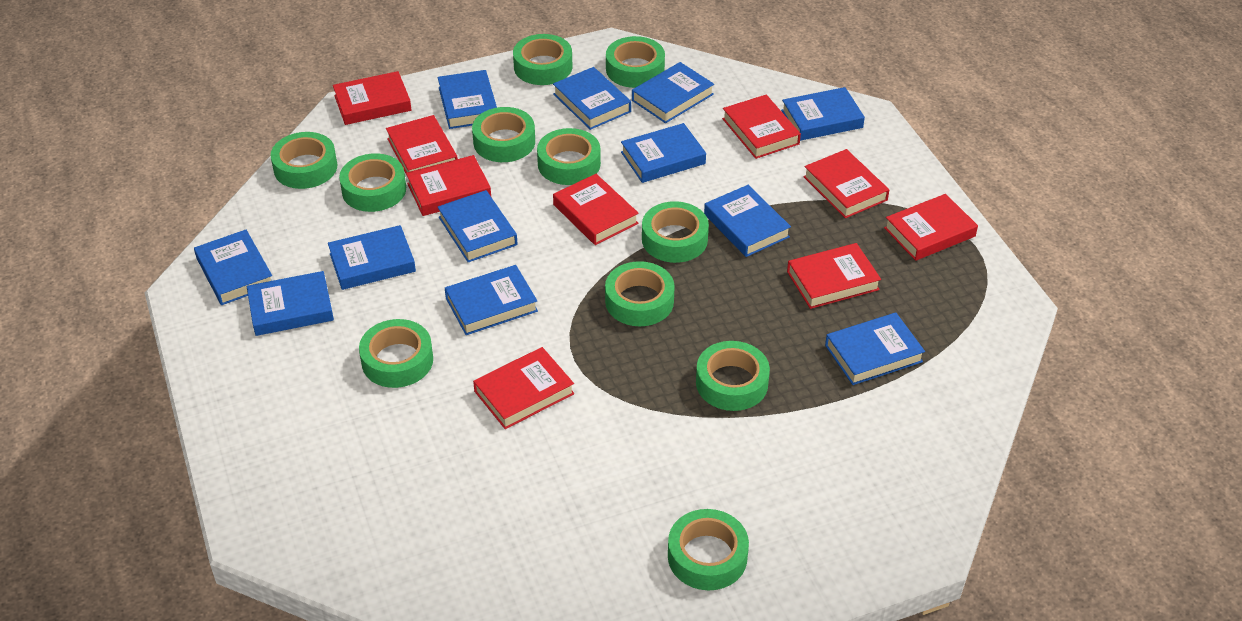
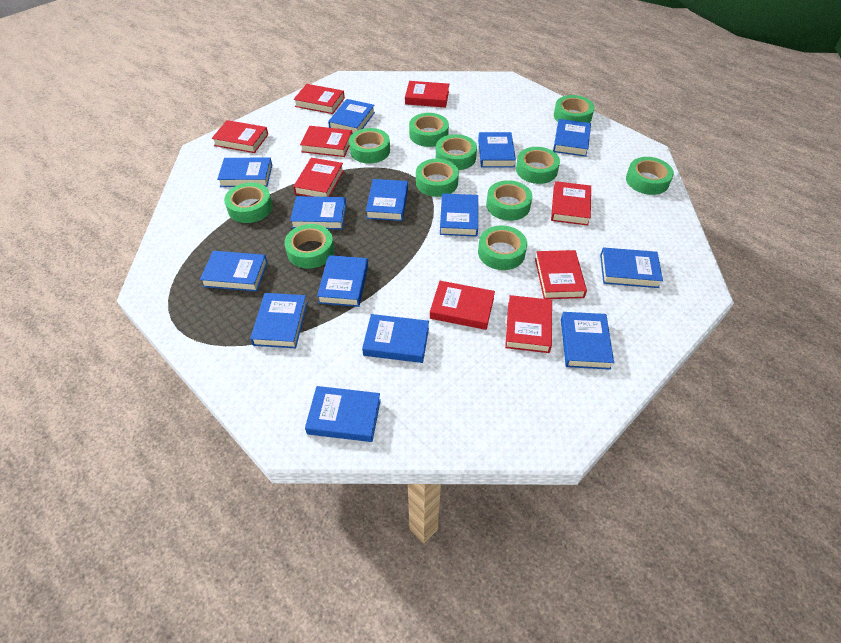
blue book: 12 -> 14

